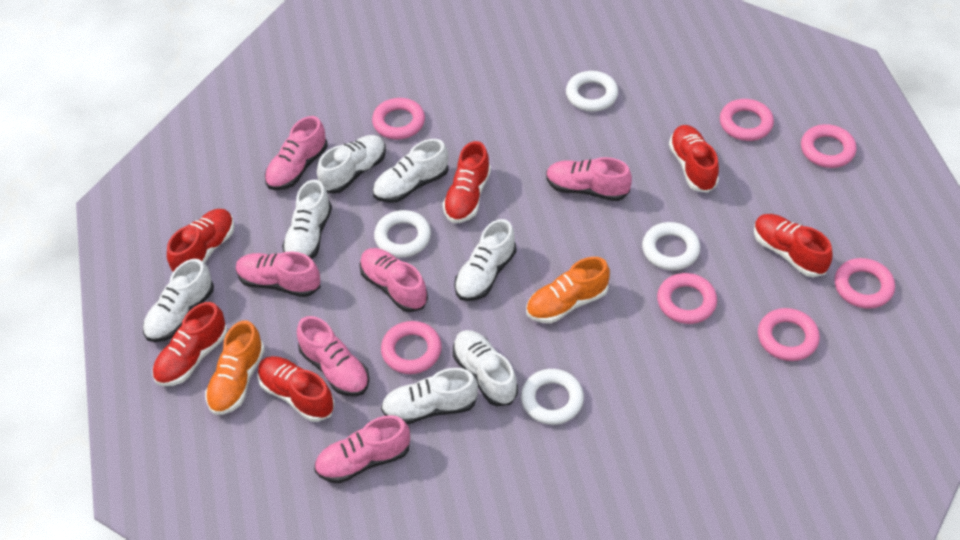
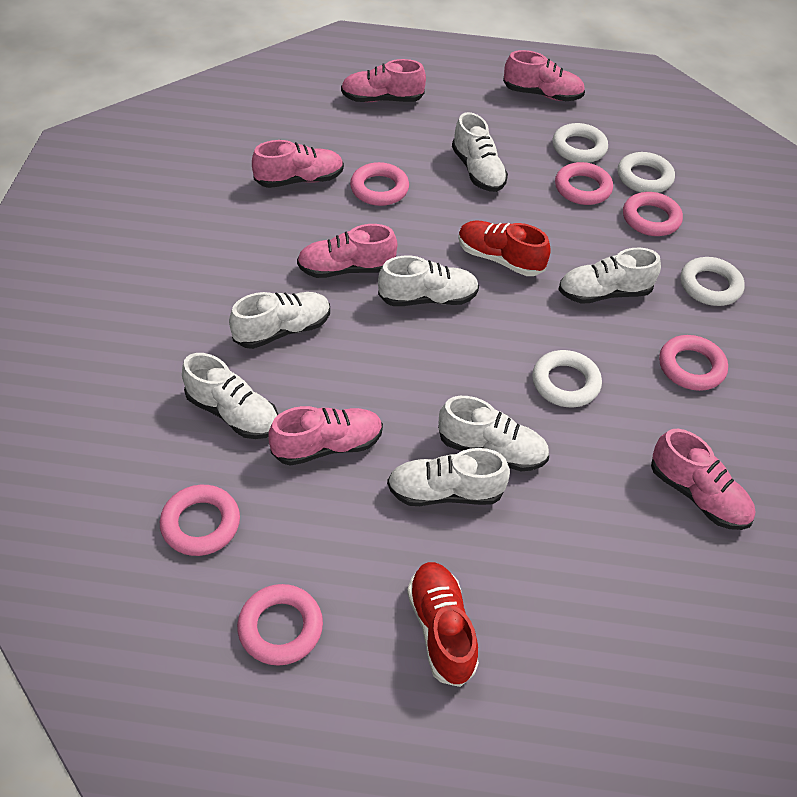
orange shoe: 2 -> 0
pink ring: 7 -> 6
red shoe: 6 -> 2

